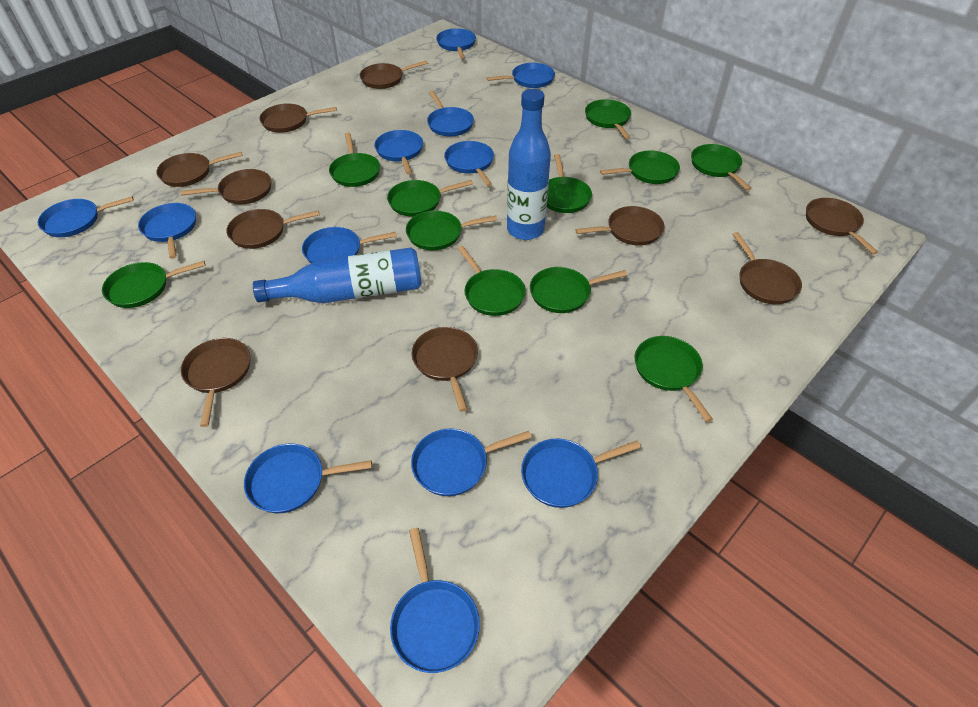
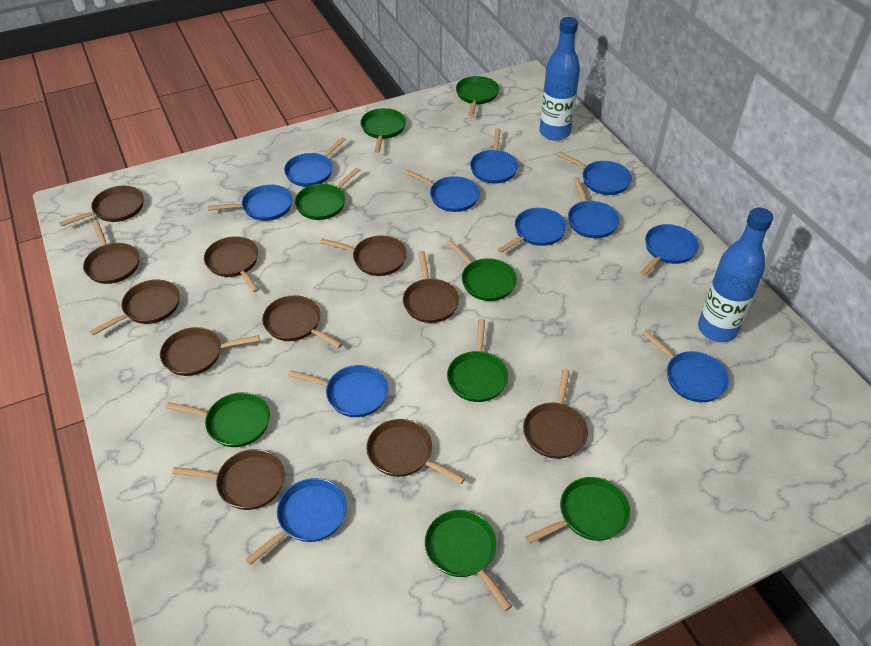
blue pan: 12 -> 11
brown pan: 10 -> 11
green pan: 11 -> 8

